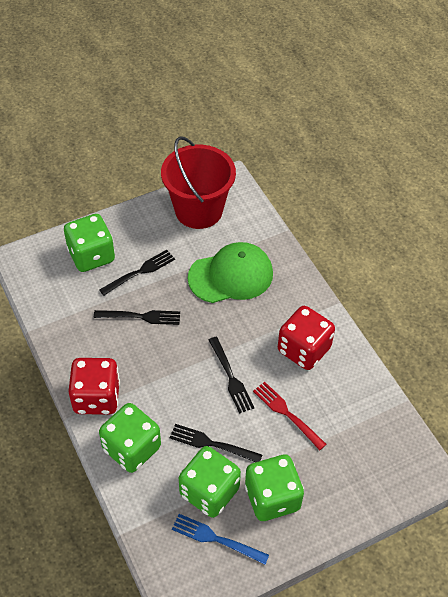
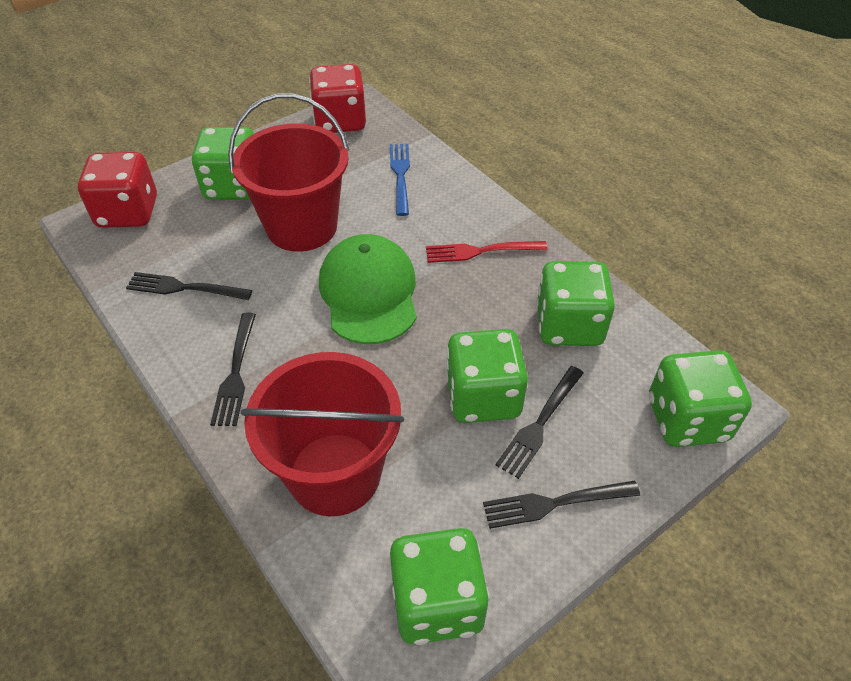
green dice: 4 -> 5
red bucket: 1 -> 2

